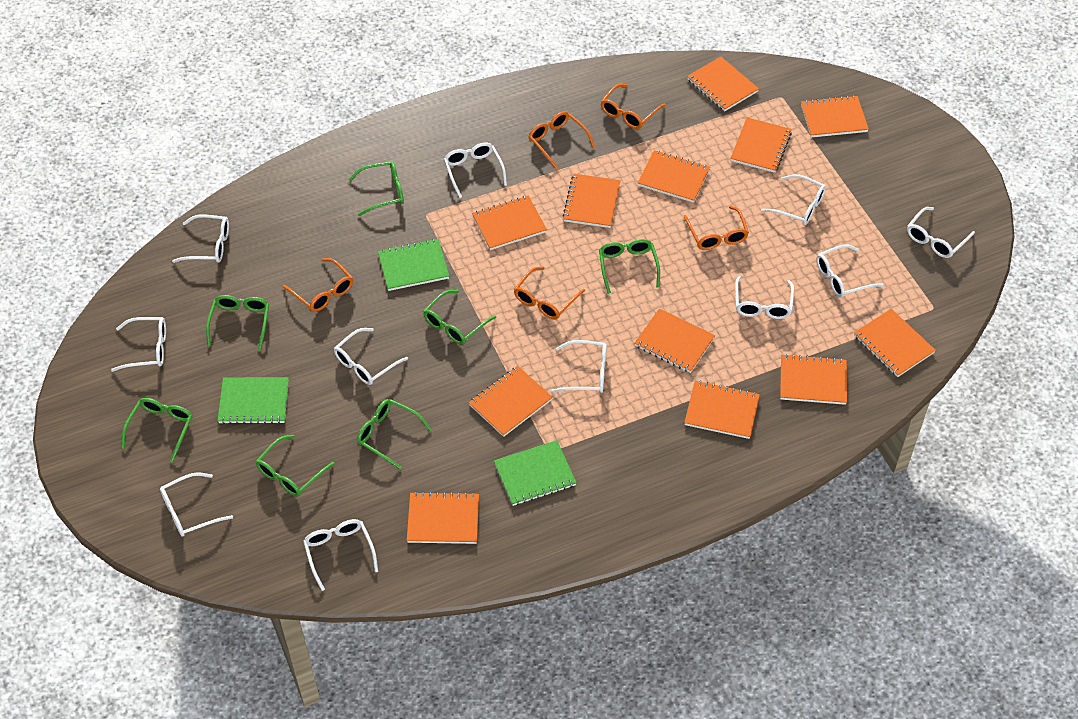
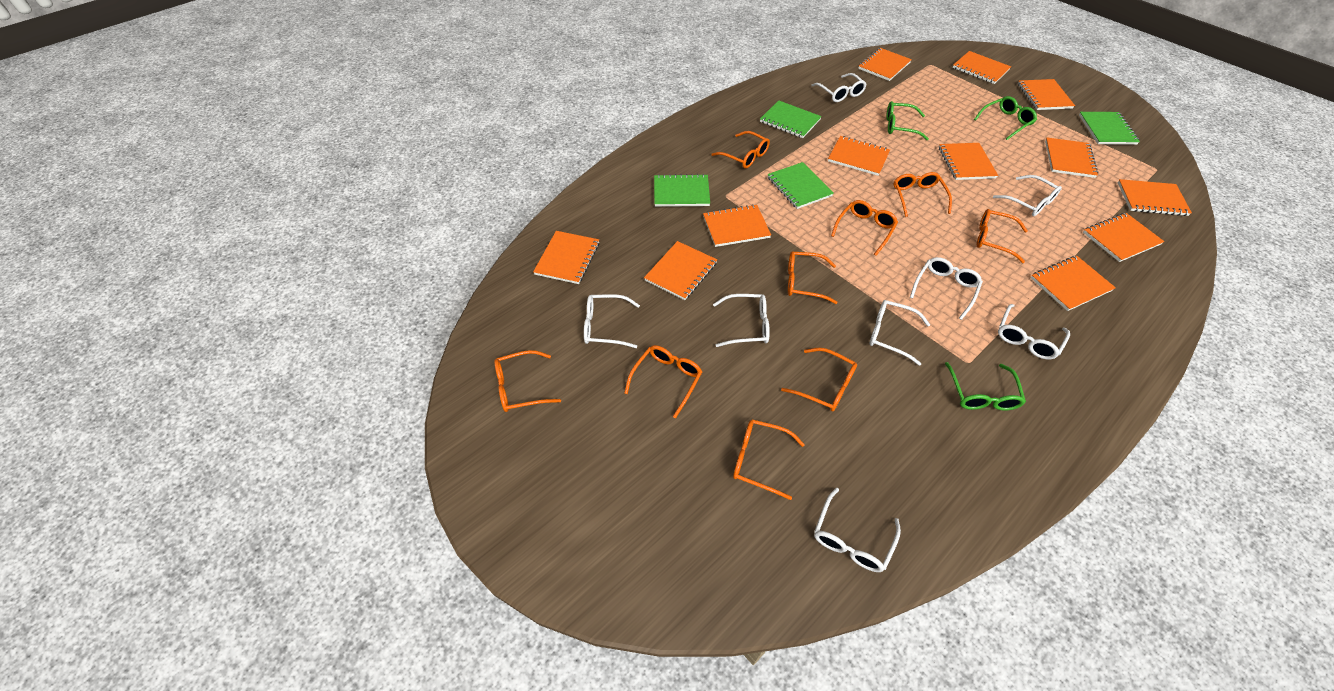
green glasses: 7 -> 3
green notebook: 3 -> 4
orange glasses: 5 -> 9
white glasses: 11 -> 8

